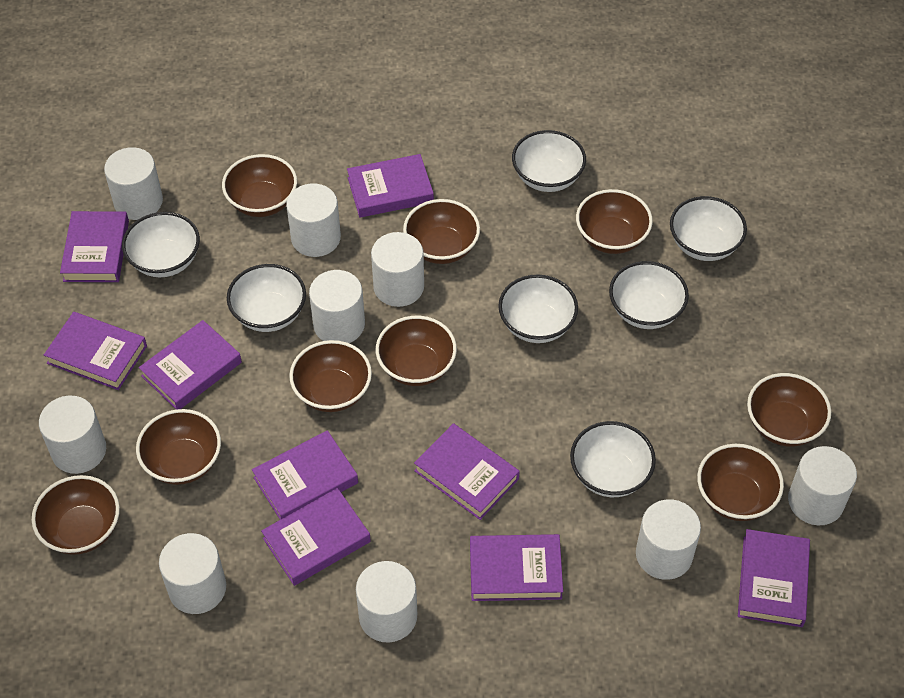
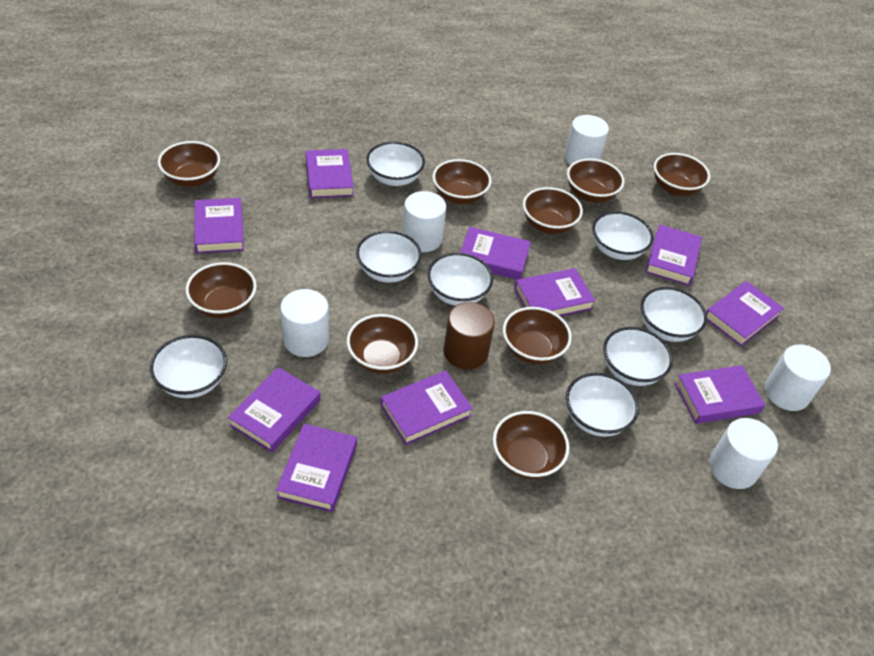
brown cylinder: 0 -> 1
purple book: 9 -> 10
white bowl: 7 -> 8
white cylinder: 9 -> 5

